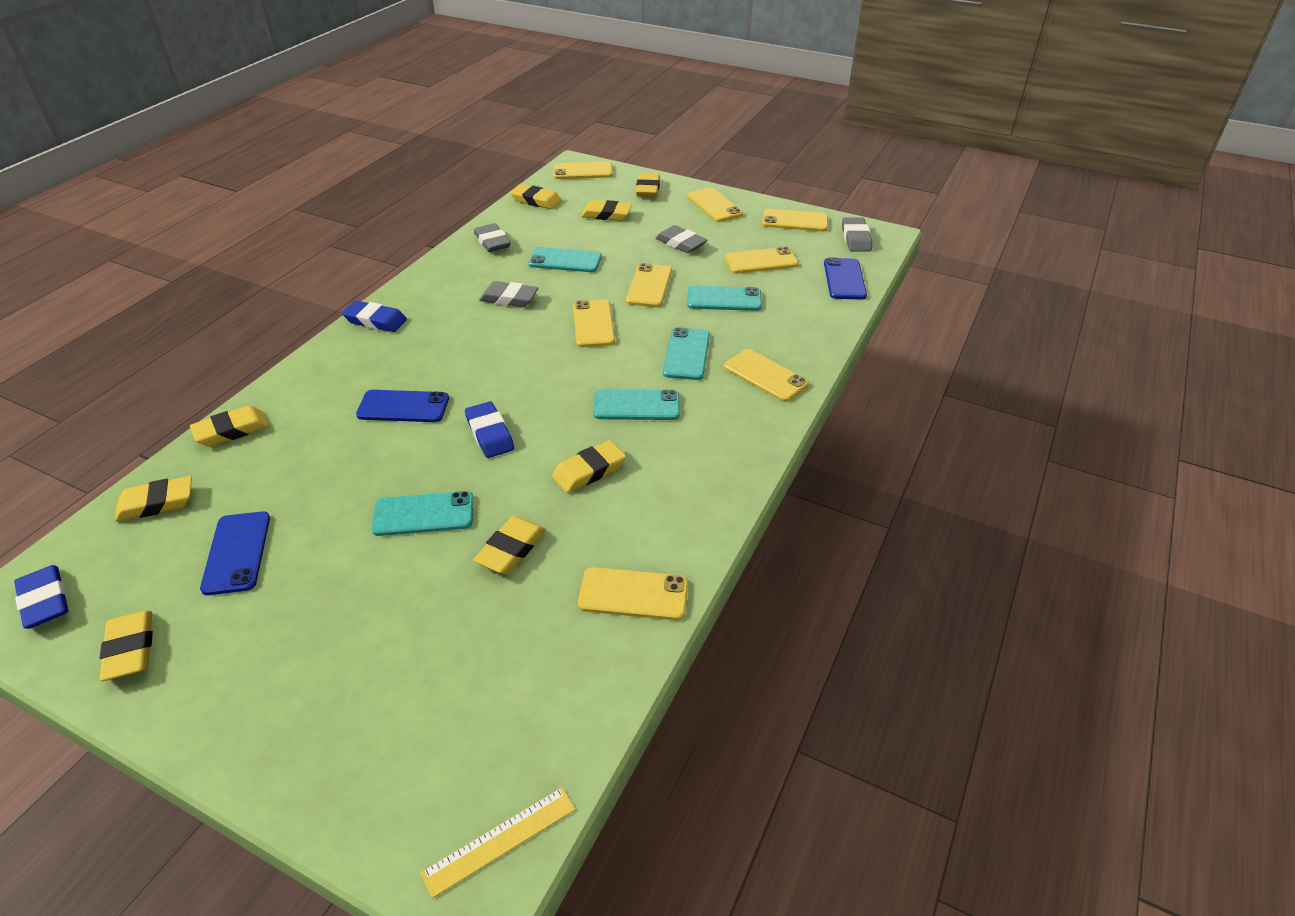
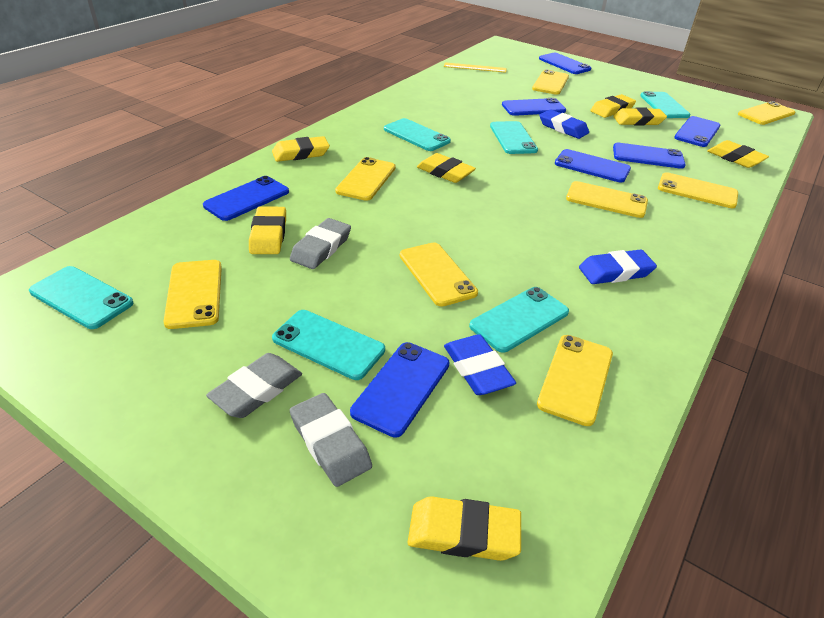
blue phone: 3 -> 7
grey eraser: 4 -> 3
turquoise phone: 5 -> 6
yellow eraser: 8 -> 7

